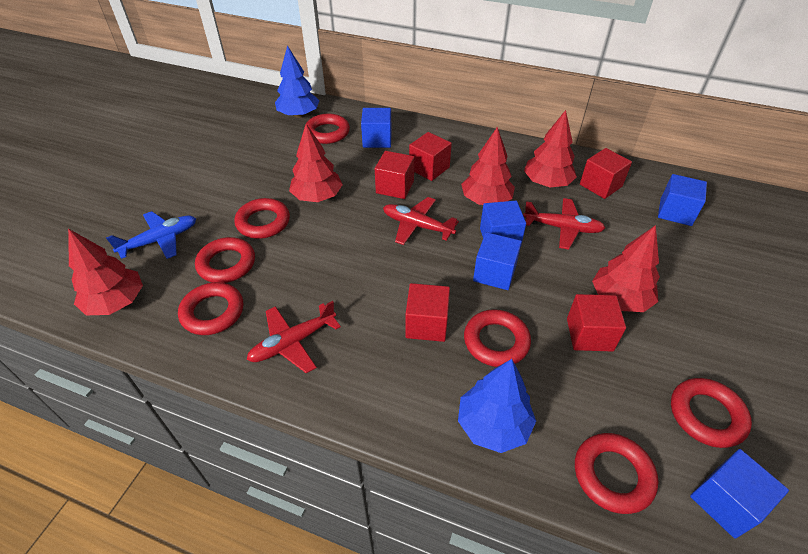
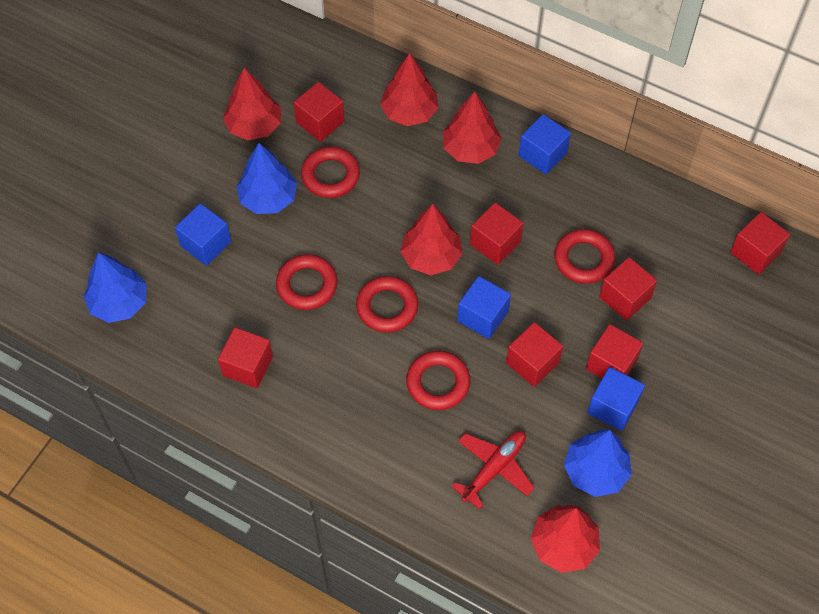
blue cube: 5 -> 4
blue plane: 1 -> 0
blue tree: 2 -> 3
red cube: 5 -> 7
red plane: 3 -> 1
red ring: 7 -> 5

